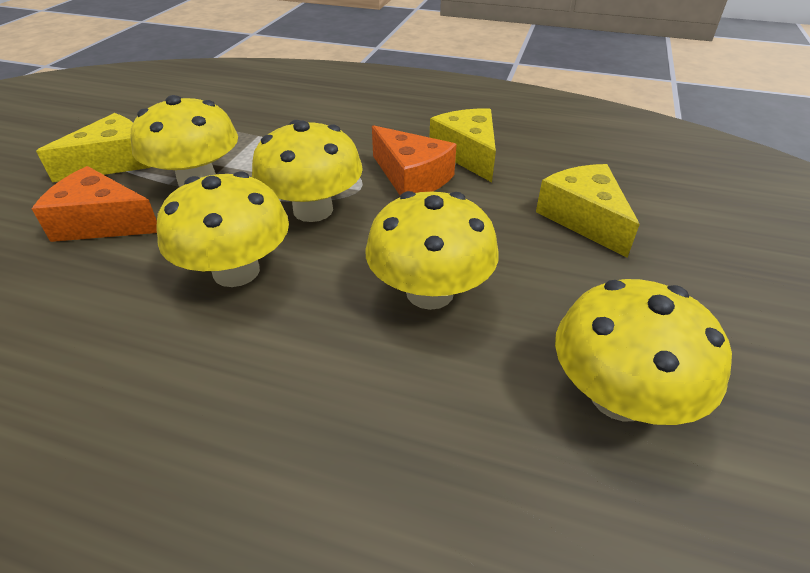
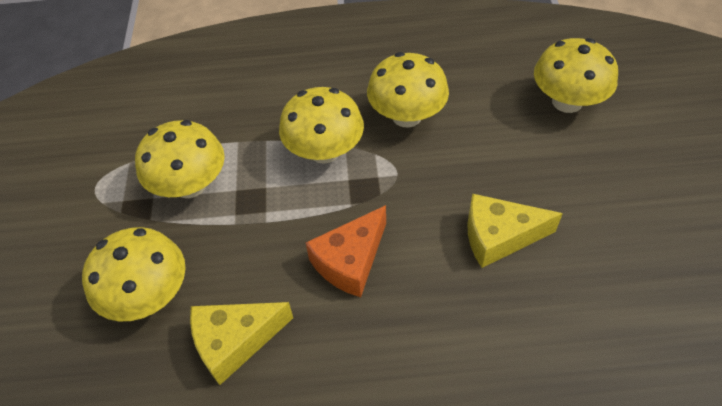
orange cheese: 2 -> 1
yellow cheese: 3 -> 2

